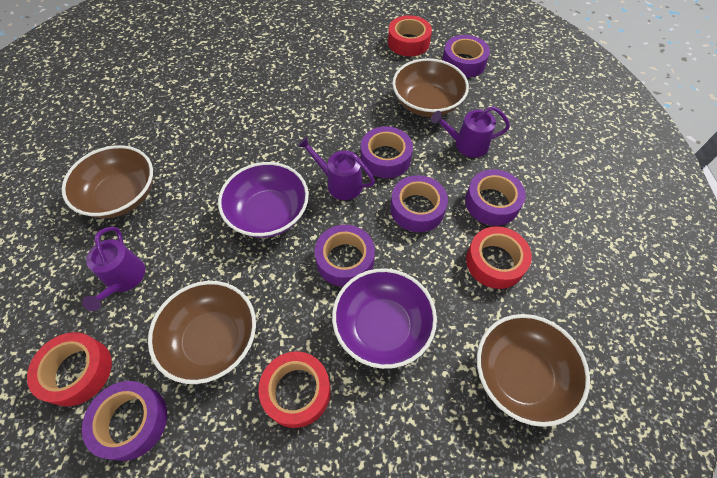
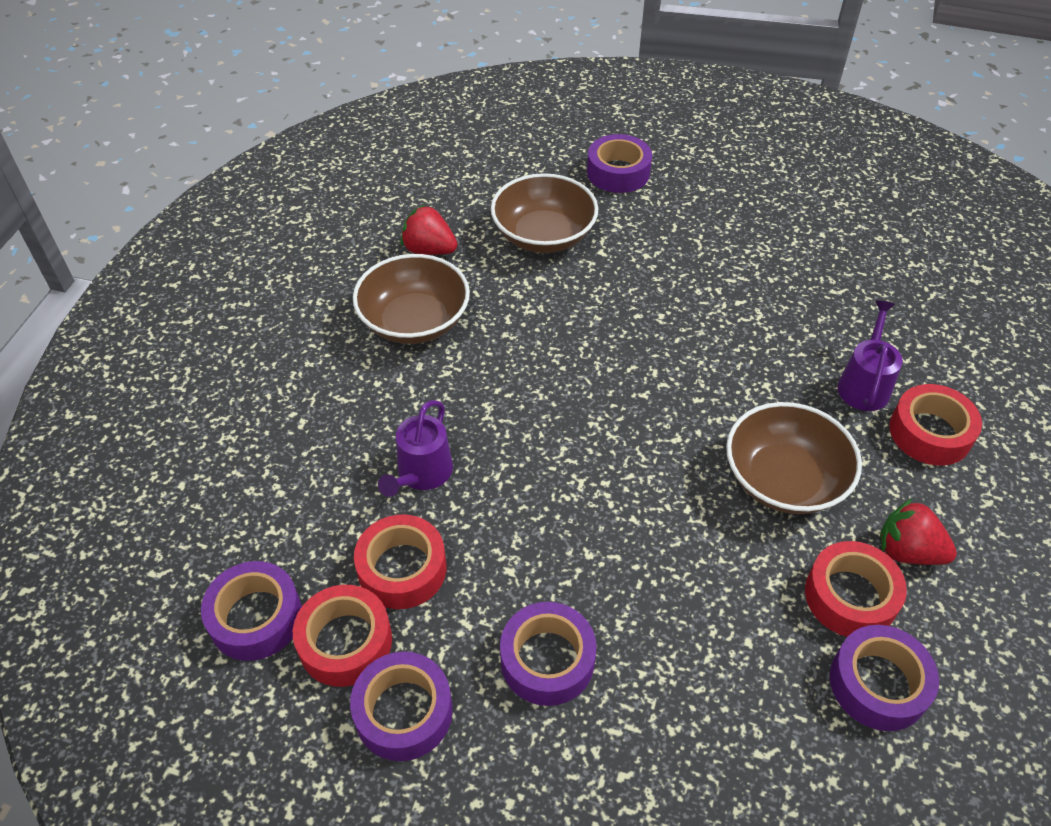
brown bowl: 4 -> 3
purple bowl: 2 -> 0
purple tape: 6 -> 5
purple watering can: 3 -> 2
red strawberry: 0 -> 2

